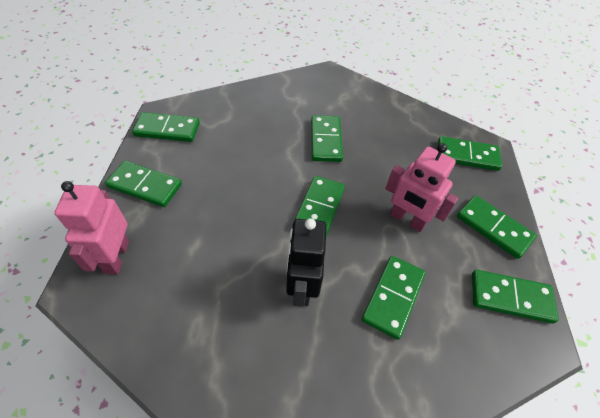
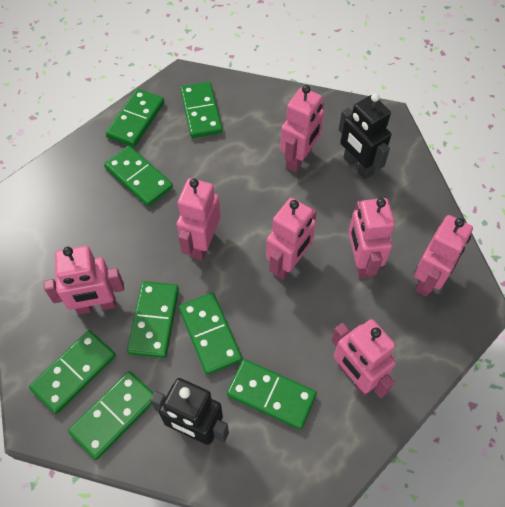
black robot: 1 -> 2
pink robot: 2 -> 7

